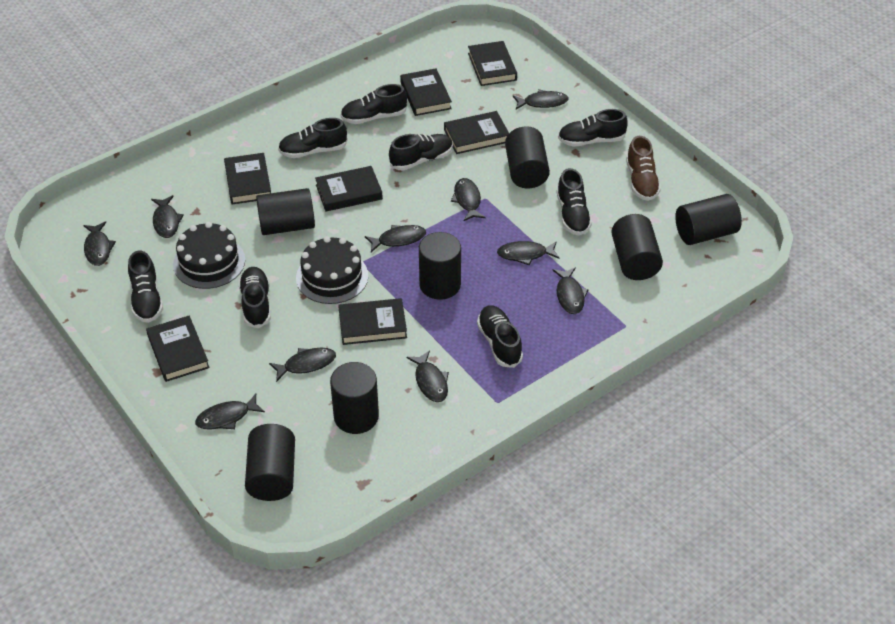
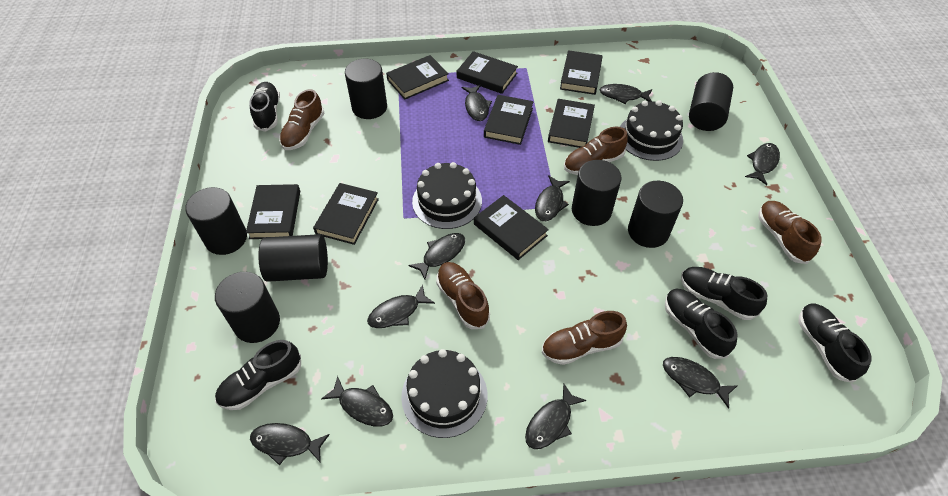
black book: 7 -> 8
black cake: 2 -> 3
black shoe: 8 -> 5
brown shoe: 1 -> 5

